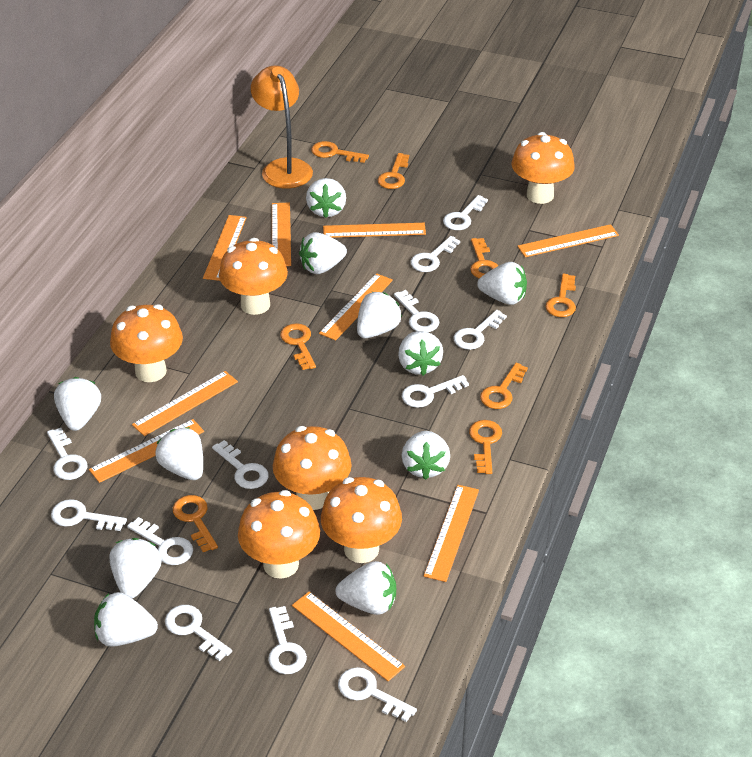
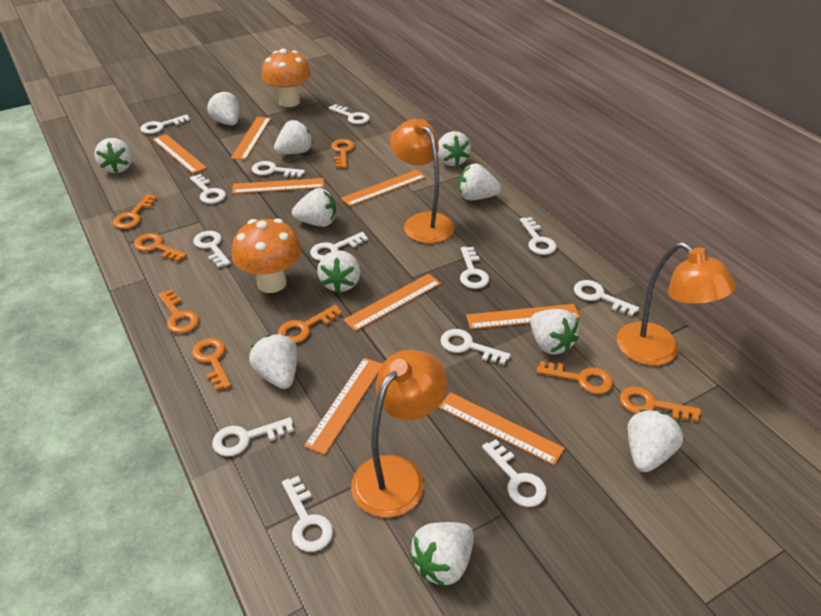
orange lamp: 1 -> 3
orange mushroom: 6 -> 2
orange ruler: 9 -> 8
white key: 12 -> 13

